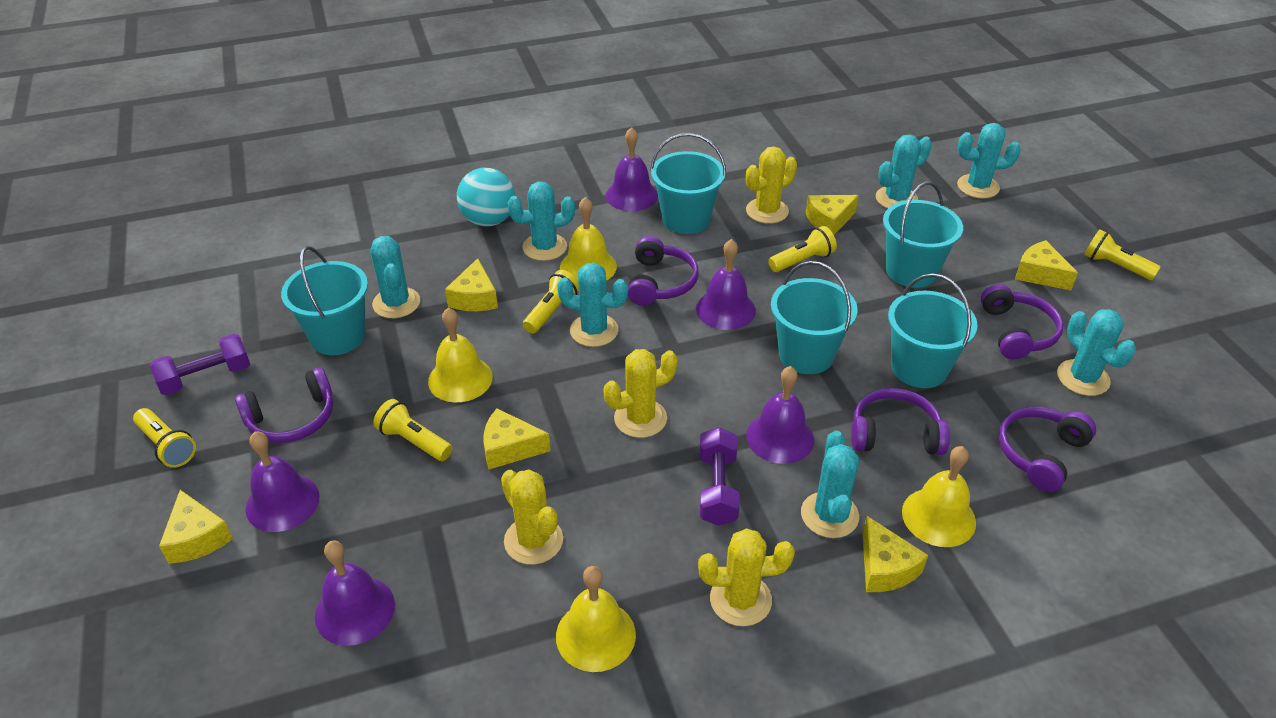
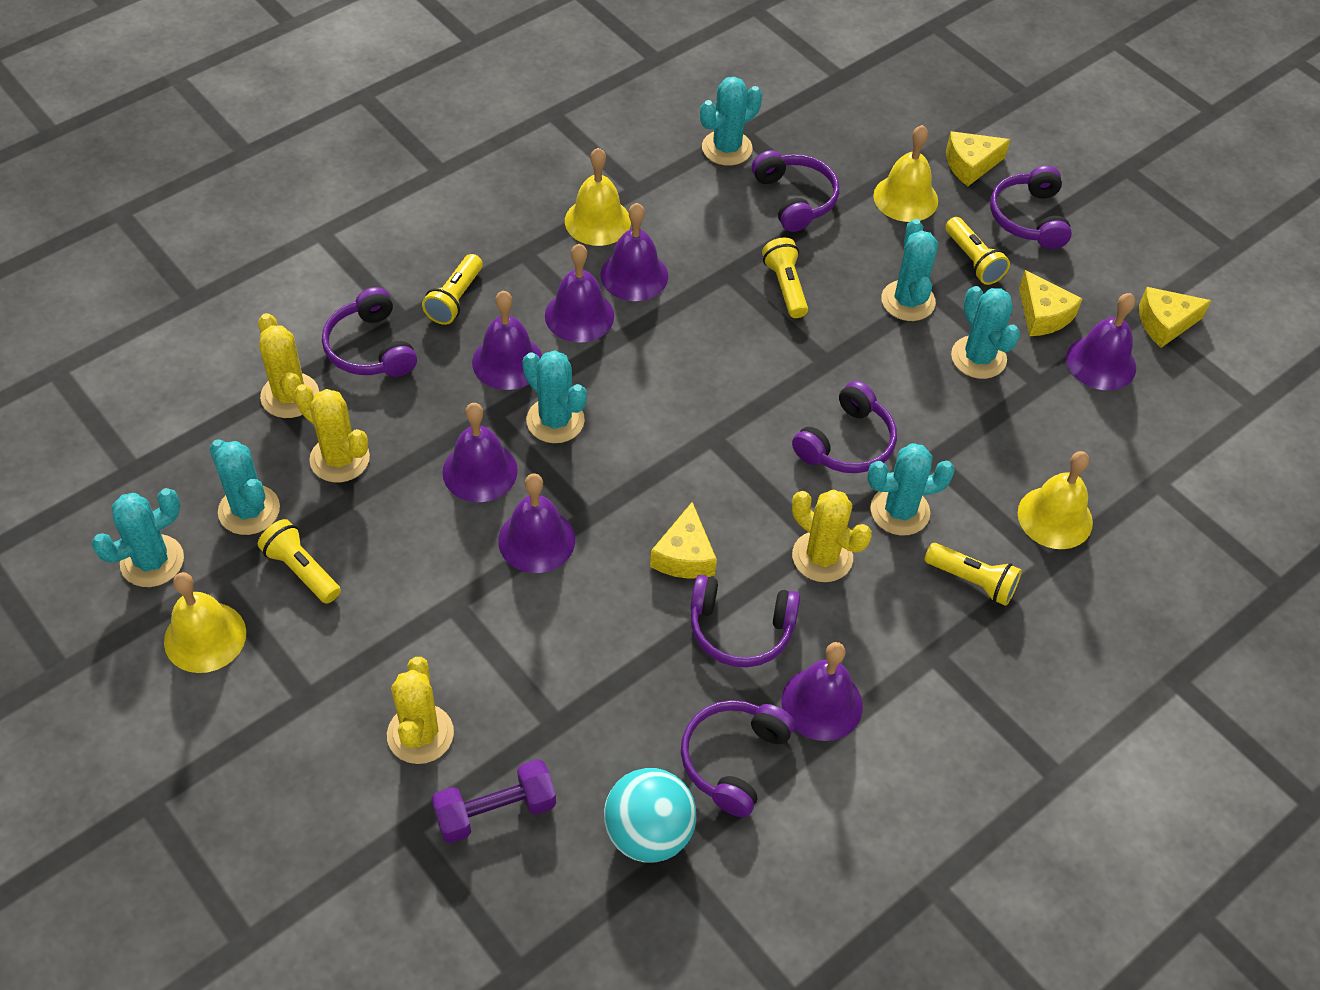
purple bell: 5 -> 7
purple dumbbell: 2 -> 1
purple headphones: 5 -> 6
turquoise bucket: 5 -> 0
yellow cheese: 6 -> 4

